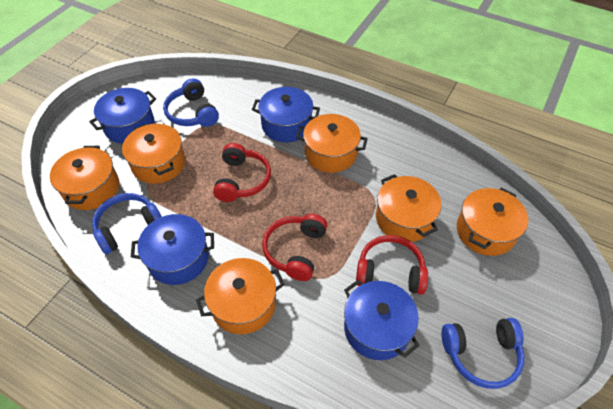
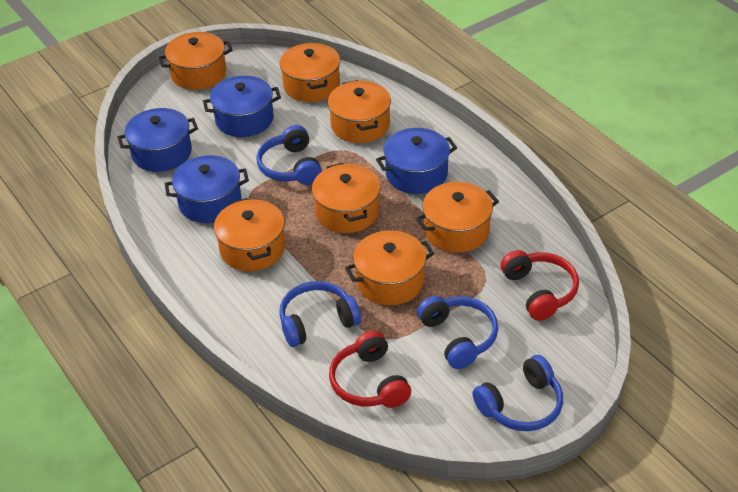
blue headphones: 3 -> 4
orange pot: 6 -> 7
red headphones: 3 -> 2

